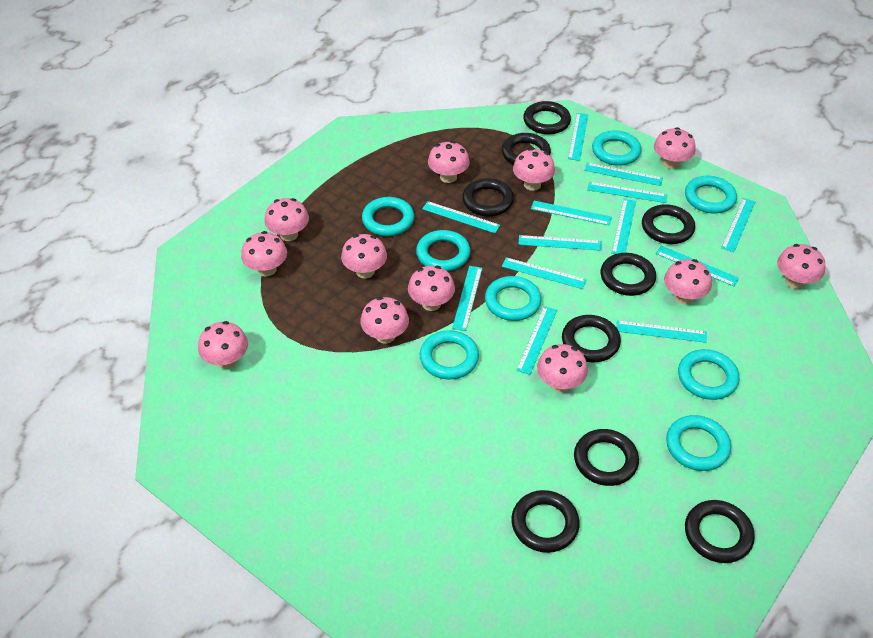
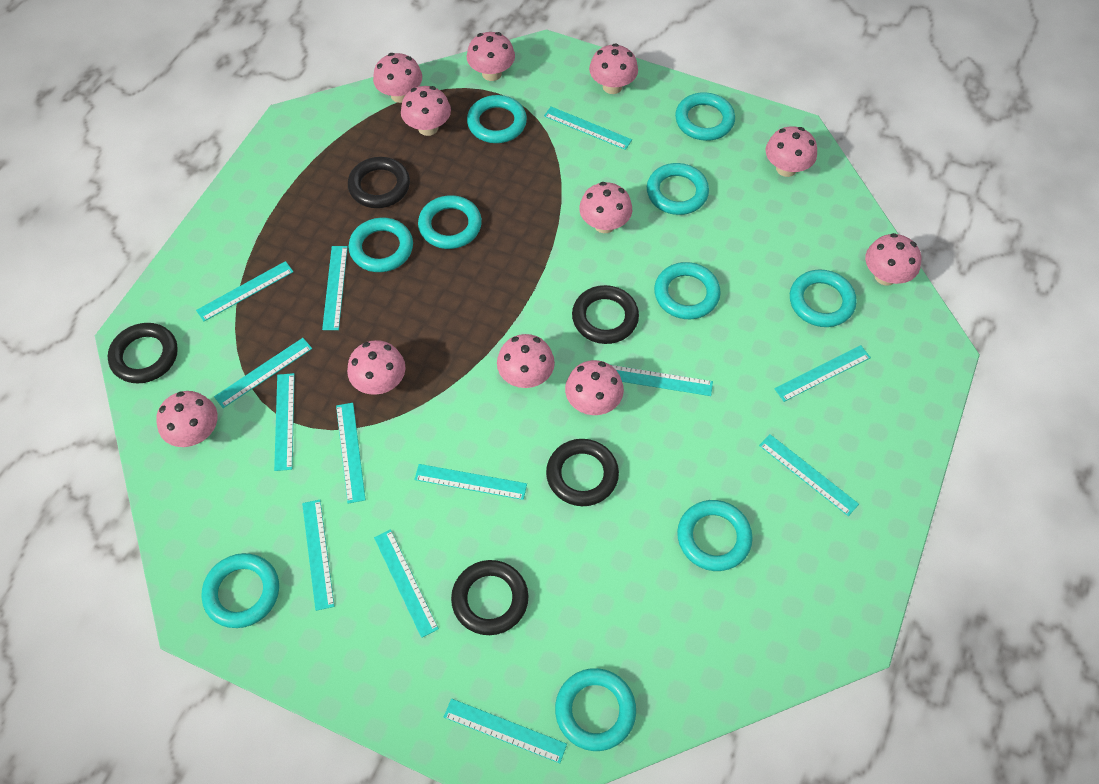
black ring: 9 -> 5
pink mushroom: 12 -> 11
turquoise ring: 8 -> 10

